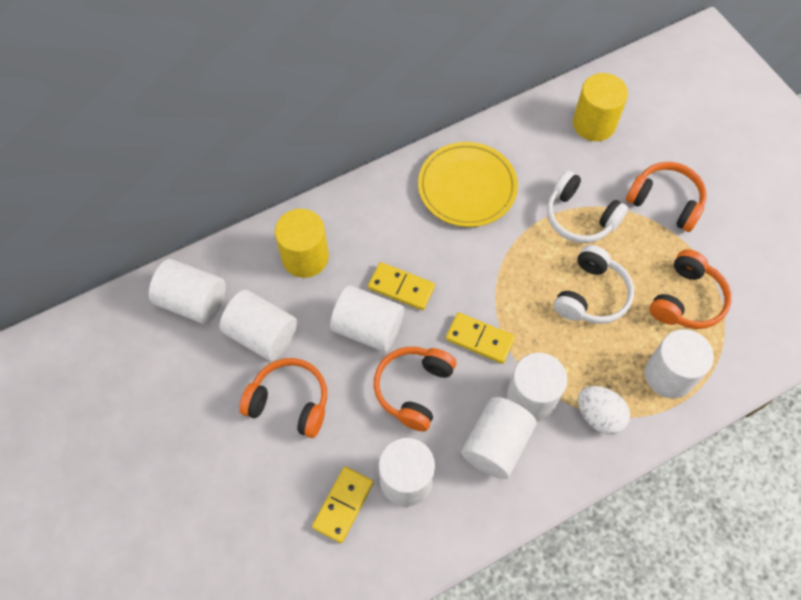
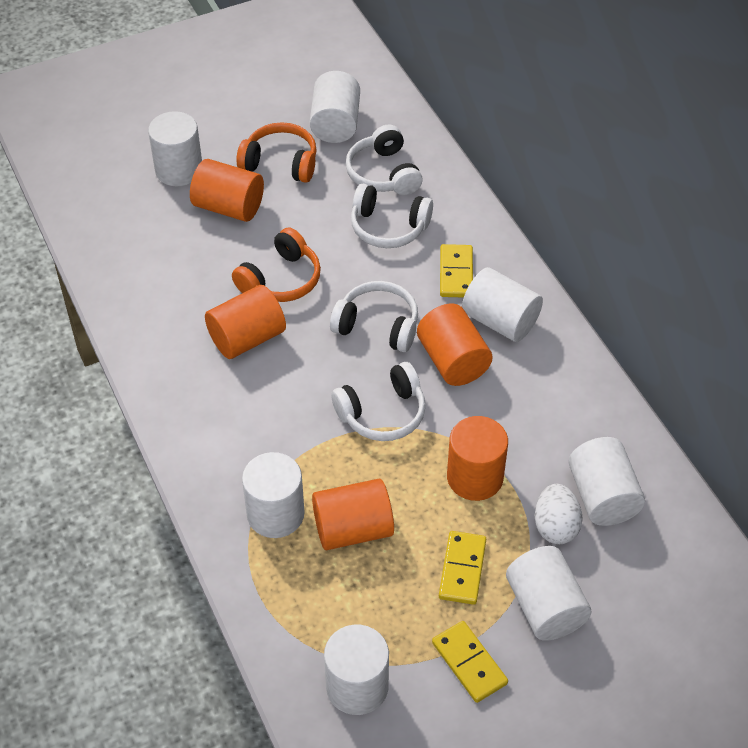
orange cylinder: 0 -> 5
orange headphones: 4 -> 2
white headphones: 2 -> 4
yellow cylinder: 2 -> 0
yellow plate: 1 -> 0

